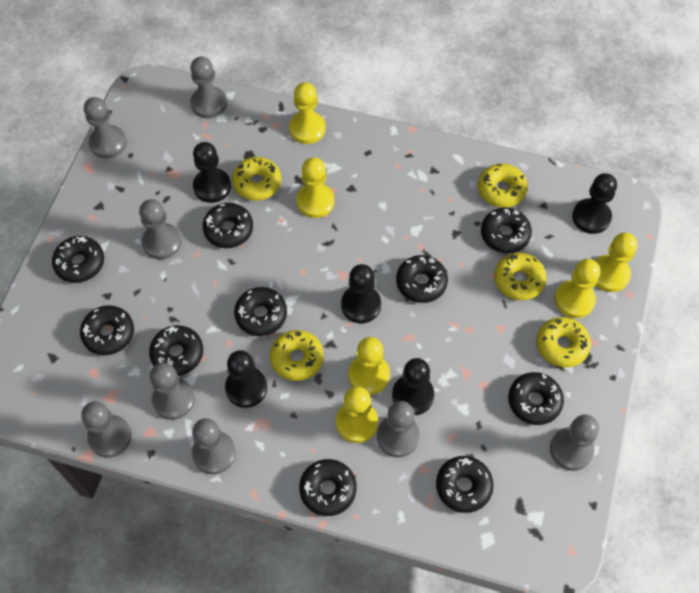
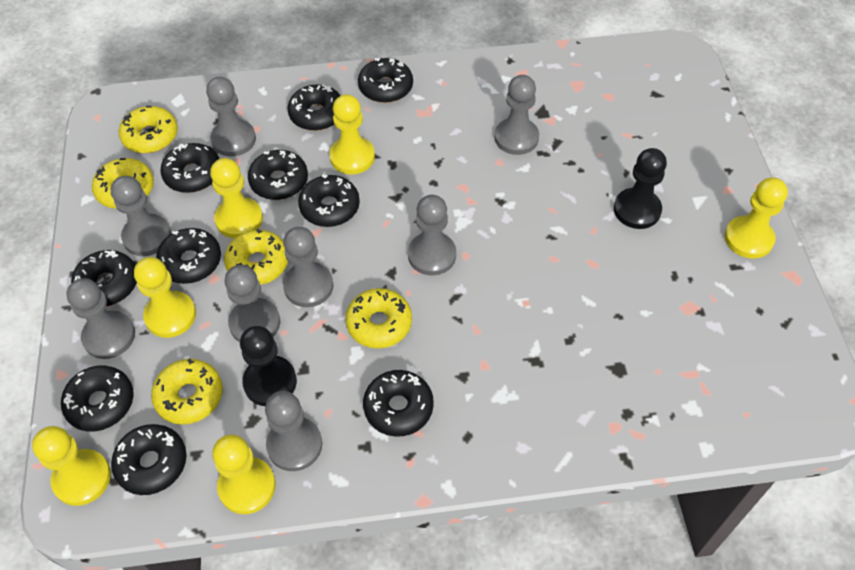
black pawn: 5 -> 2

